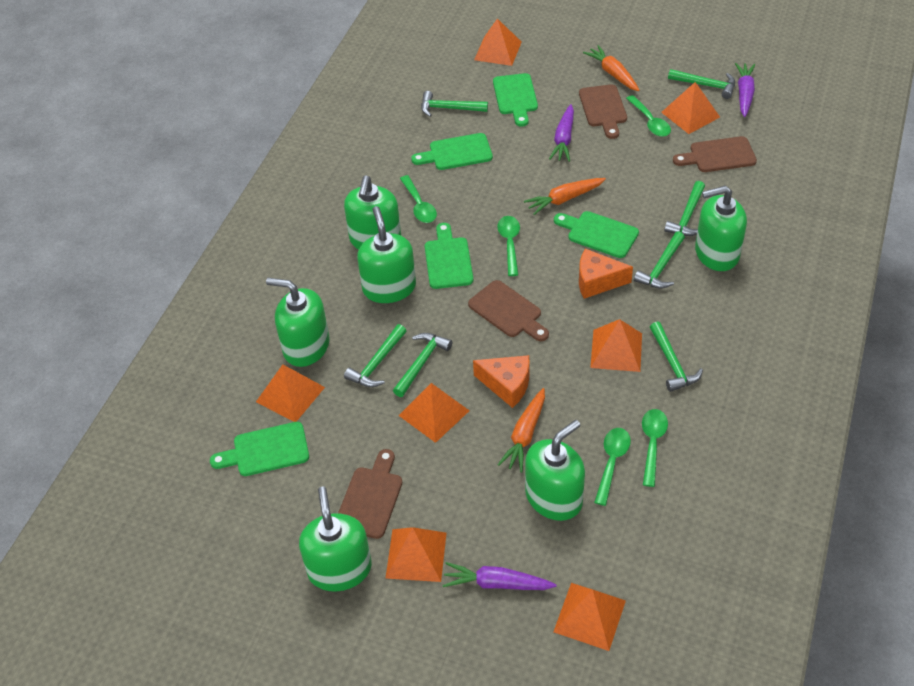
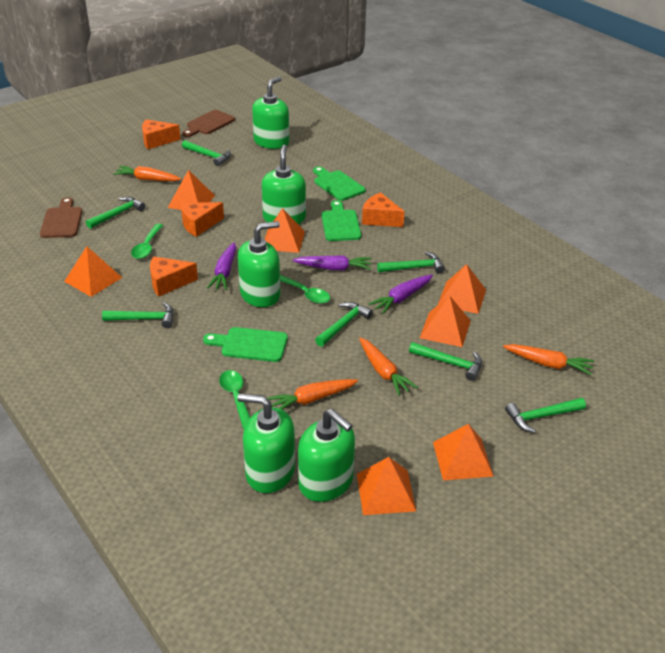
brown cutting board: 4 -> 2
green cutting board: 5 -> 3
green soap dispenser: 6 -> 5
green spoon: 5 -> 3
orange carrot: 3 -> 4
orange cheese: 2 -> 4

